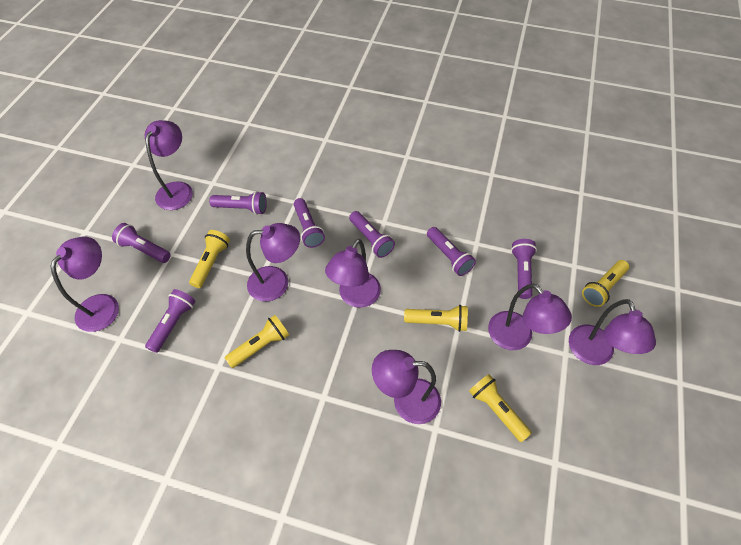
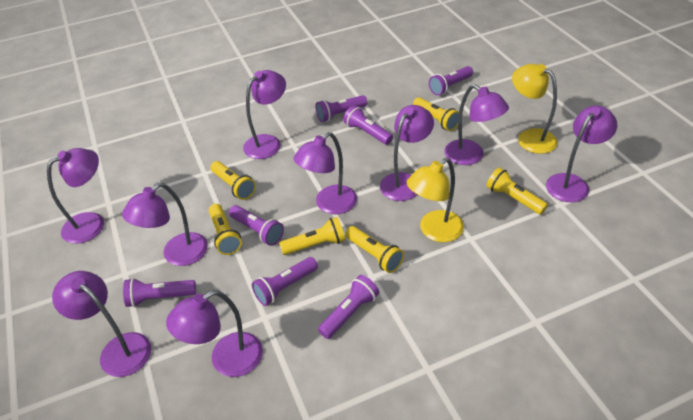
purple lamp: 7 -> 9
yellow flashlight: 5 -> 6
yellow lamp: 0 -> 2

